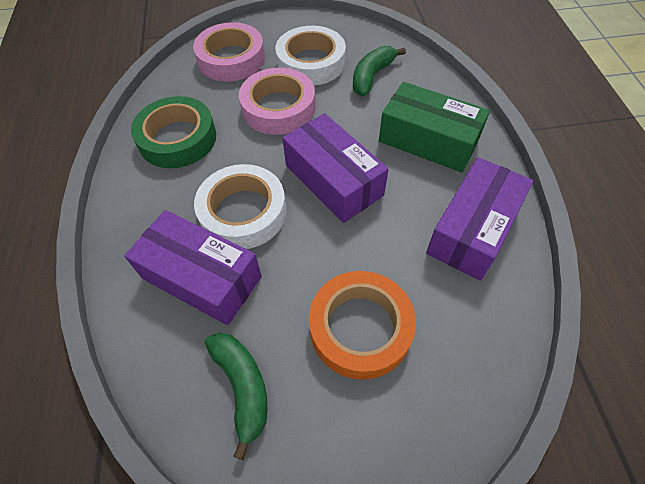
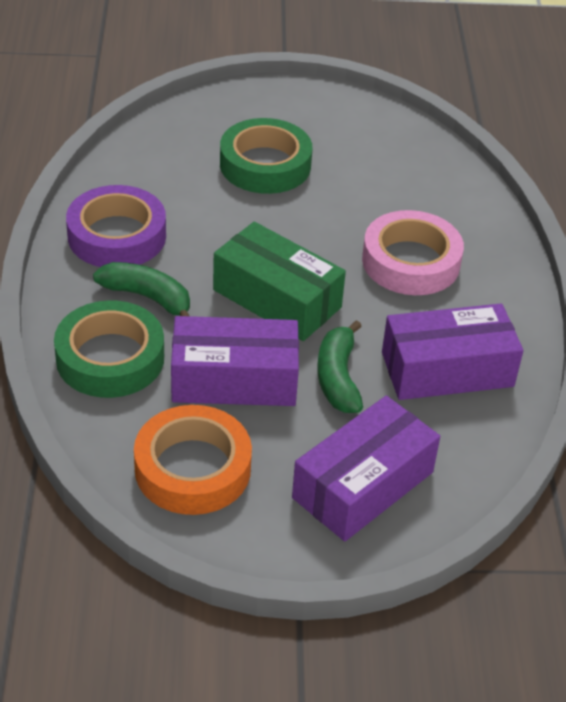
green tape: 1 -> 2
pink tape: 2 -> 1
purple tape: 0 -> 1
white tape: 2 -> 0

